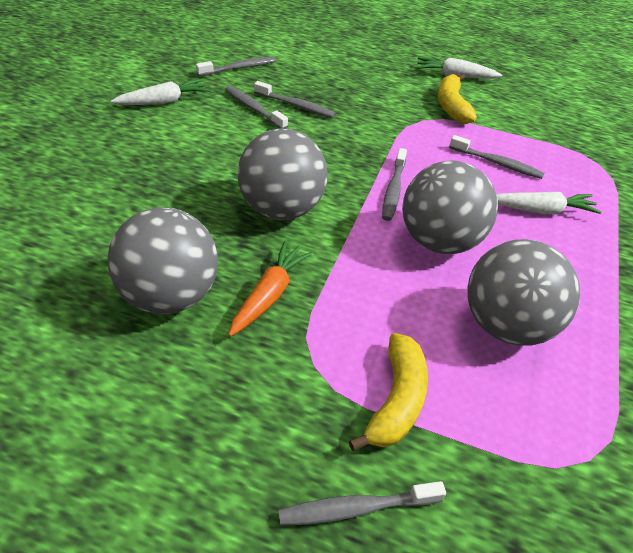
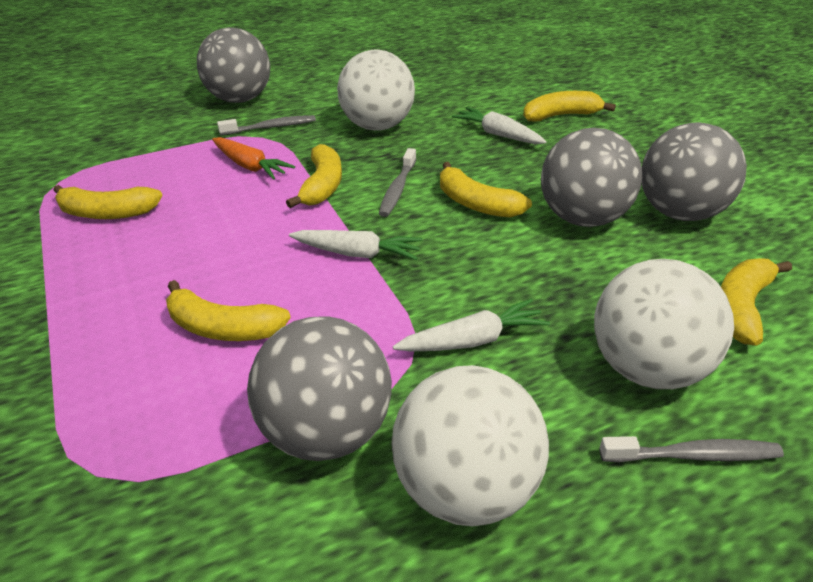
grey toothbrush: 6 -> 3
white ball: 0 -> 3
yellow banana: 2 -> 6

